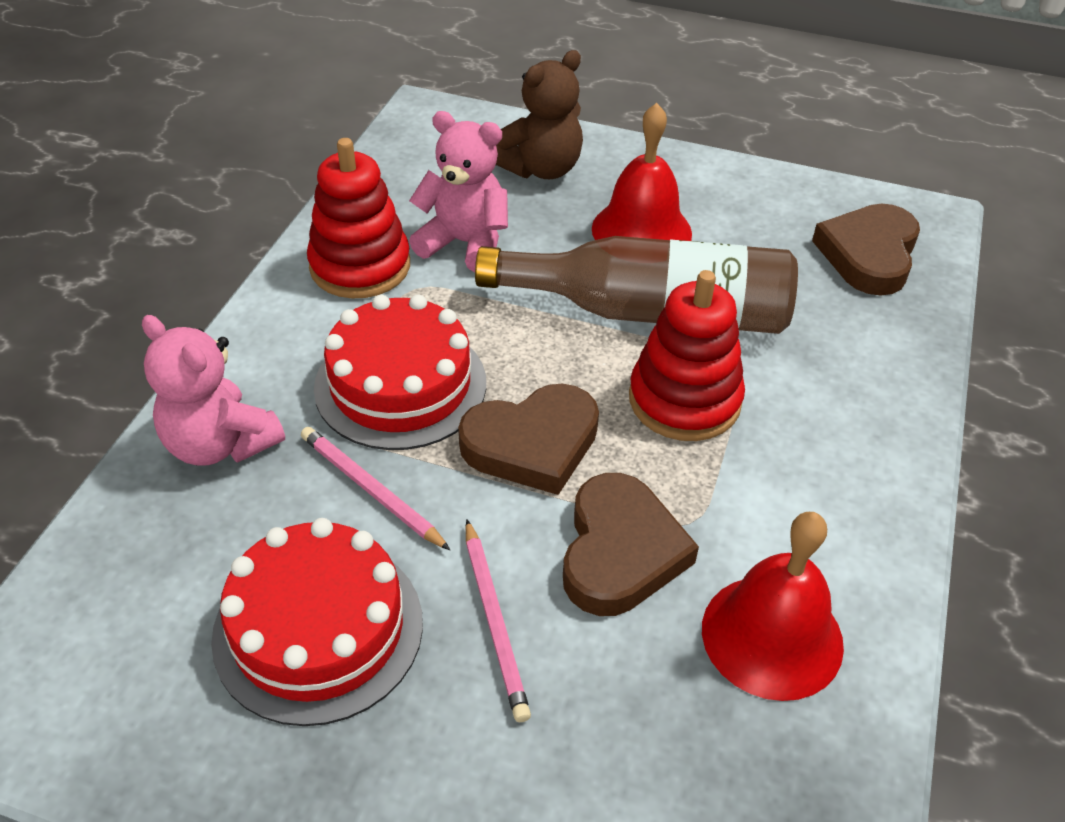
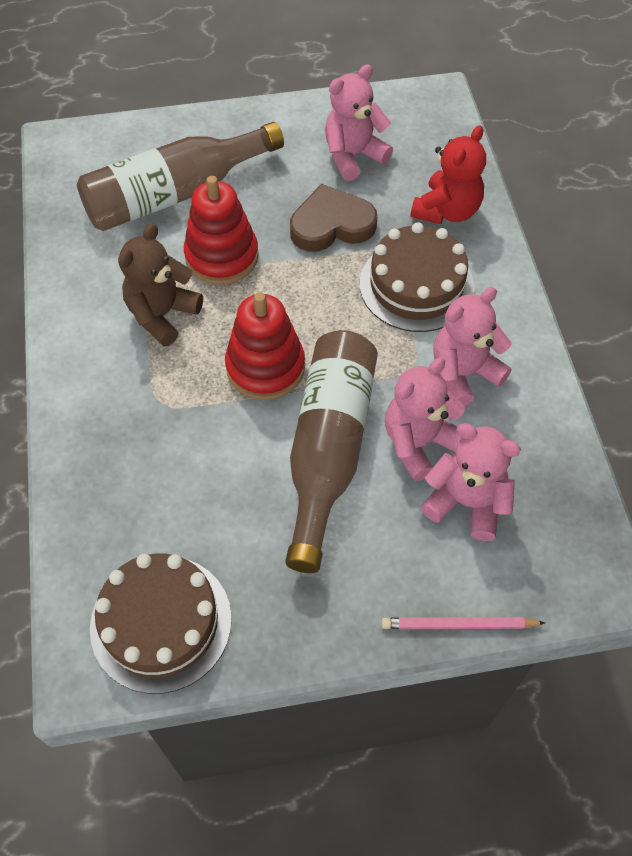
brown bottle: 1 -> 2
brown cake: 0 -> 2
brown heart: 3 -> 1
pink pencil: 2 -> 1
pink teddy bear: 2 -> 4
red bell: 2 -> 0
red cake: 2 -> 0
red teddy bear: 0 -> 1

